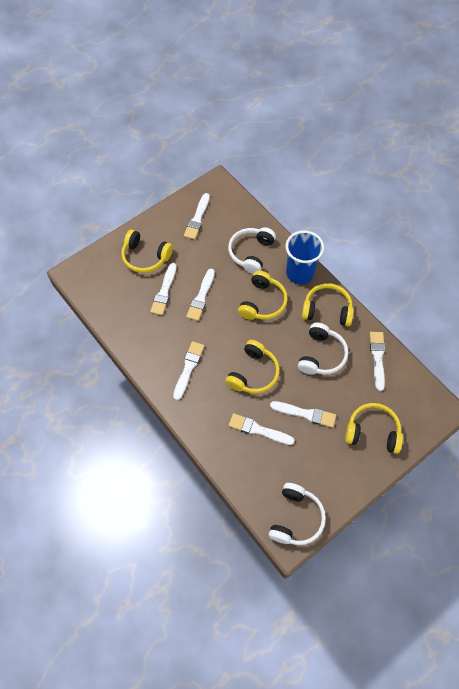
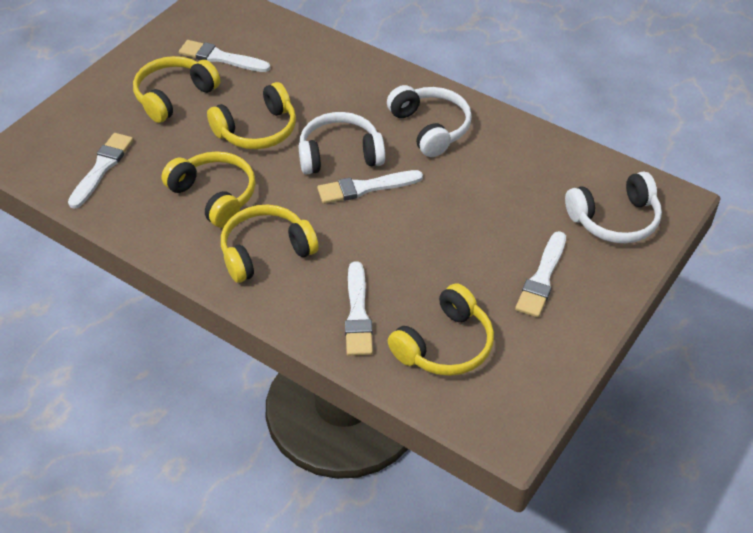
blue cup: 1 -> 0
white brush: 7 -> 5

